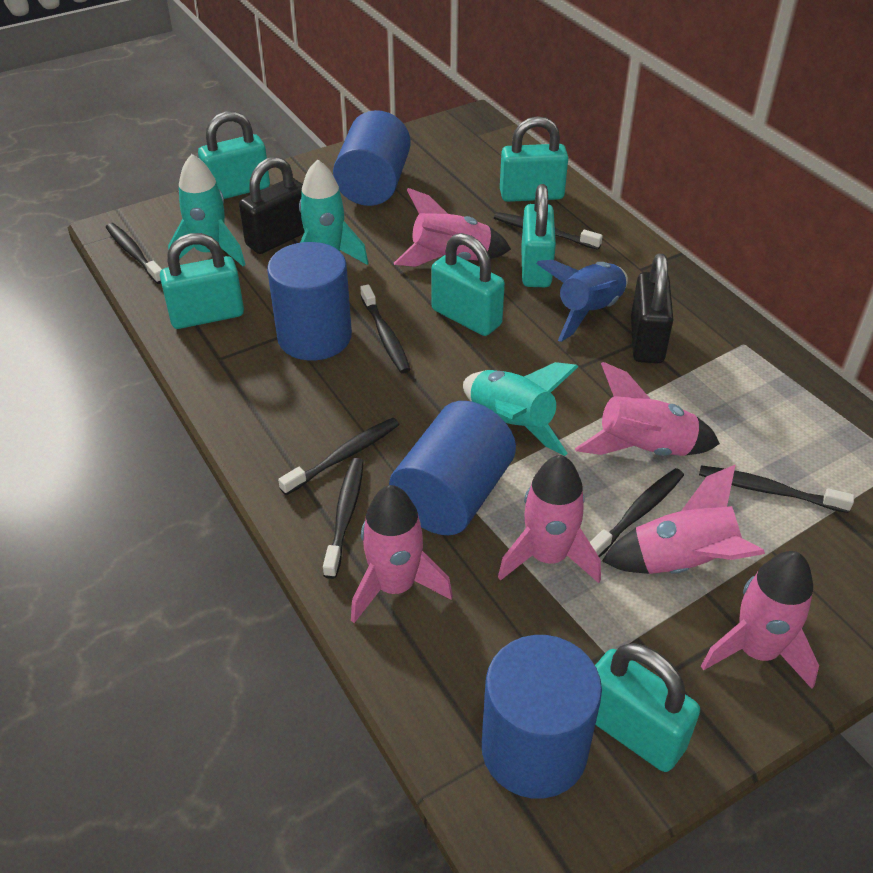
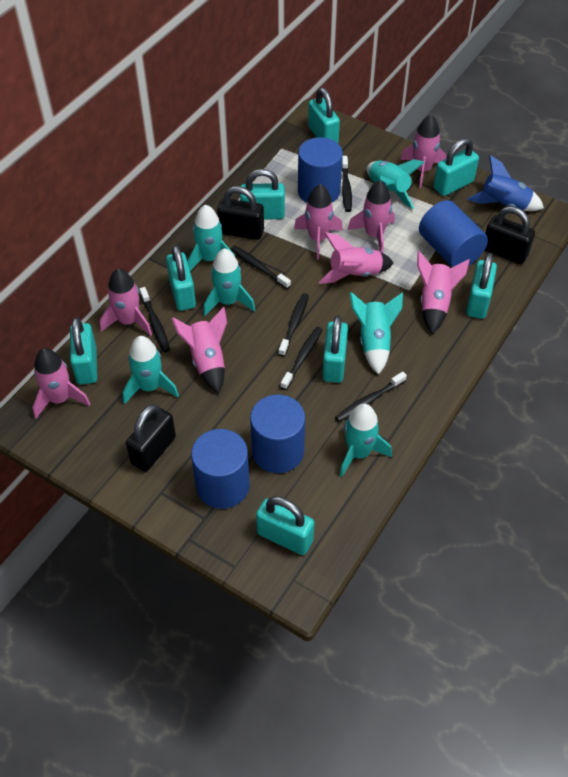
black padlock: 2 -> 3
black toothbrush: 7 -> 6
pink rocket: 6 -> 8
turquoise padlock: 6 -> 8
turquoise rocket: 3 -> 6

